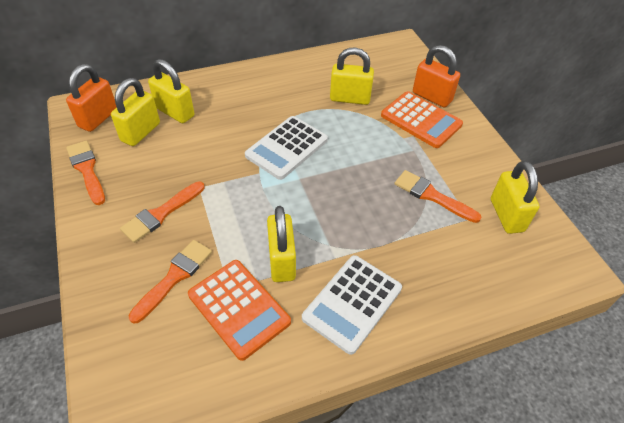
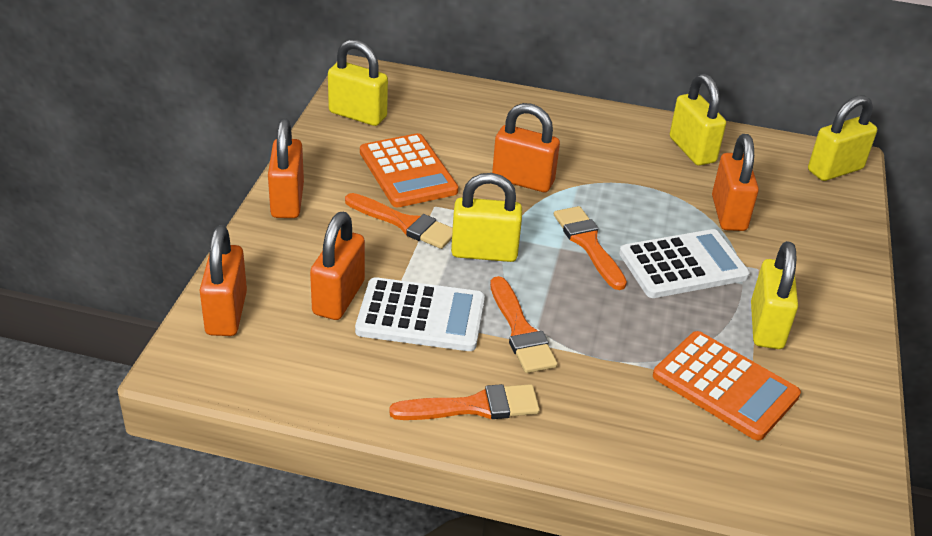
orange padlock: 2 -> 5

